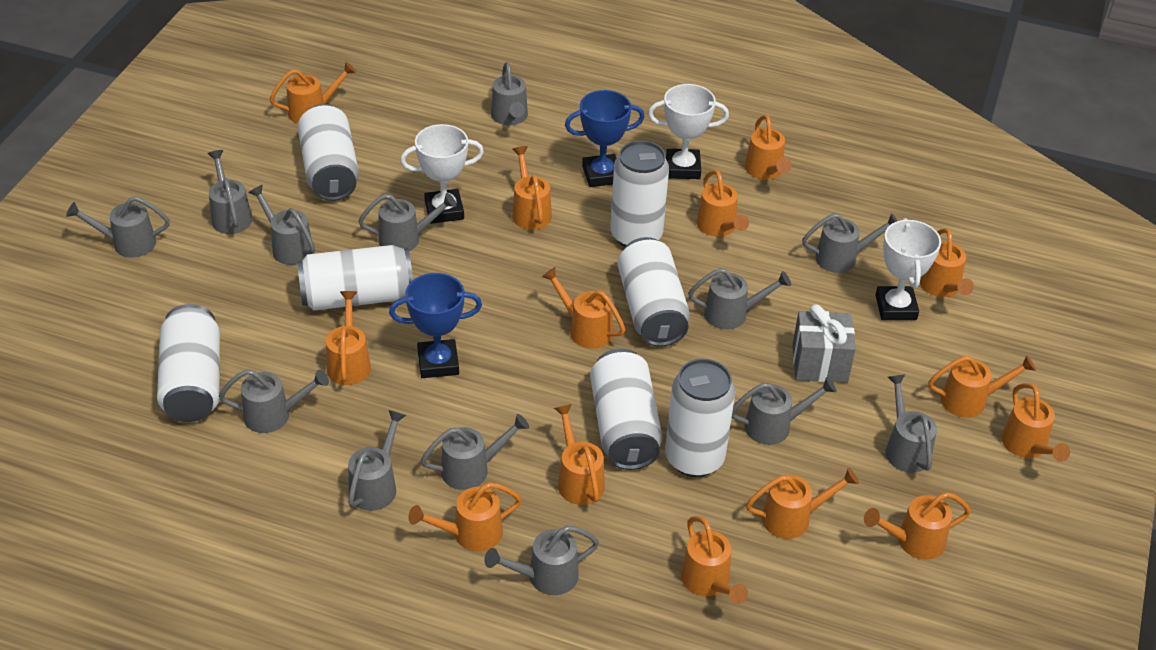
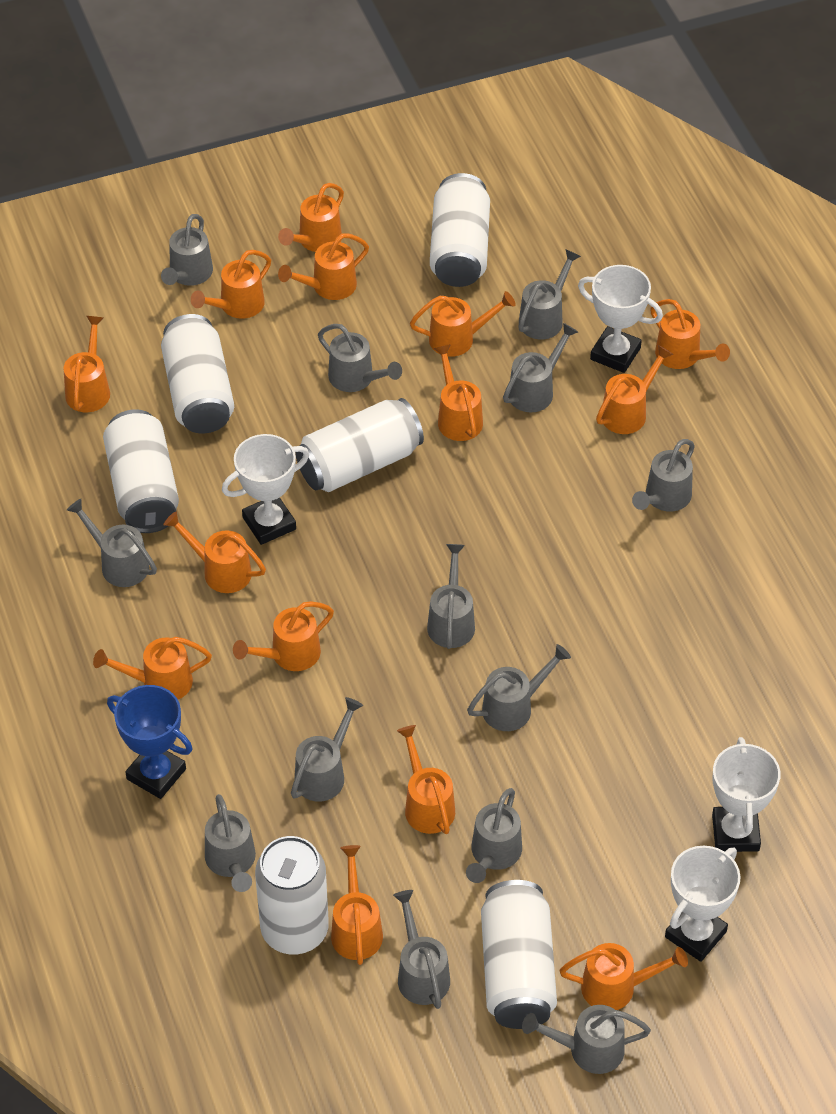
blue trophy: 2 -> 1
grey gift: 1 -> 0
white can: 7 -> 6
white trophy: 3 -> 4

